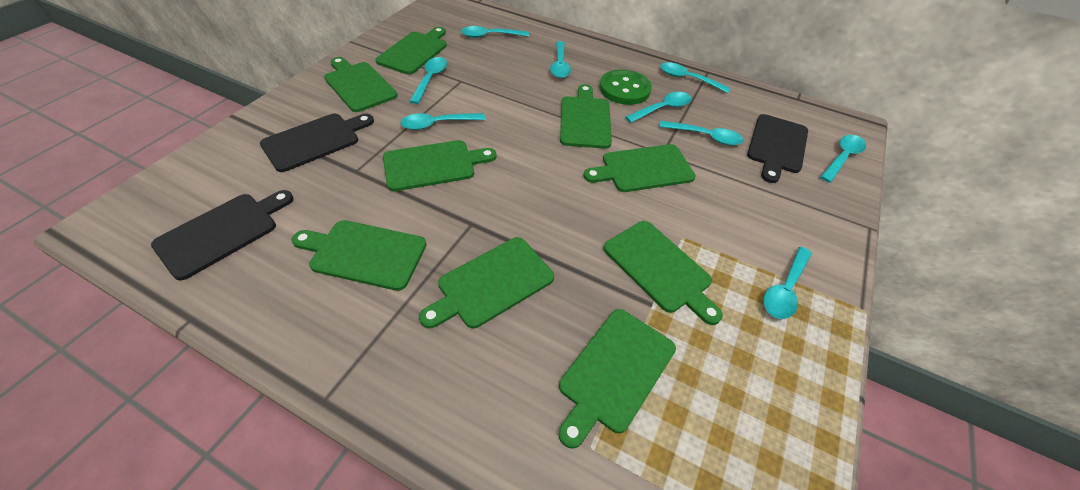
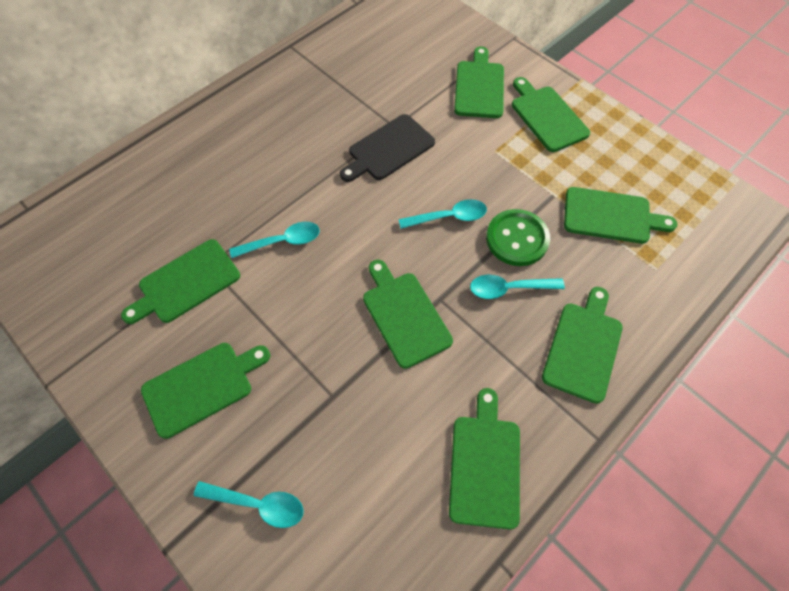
black cutting board: 3 -> 1
green cutting board: 9 -> 8
turquoise spoon: 9 -> 4

